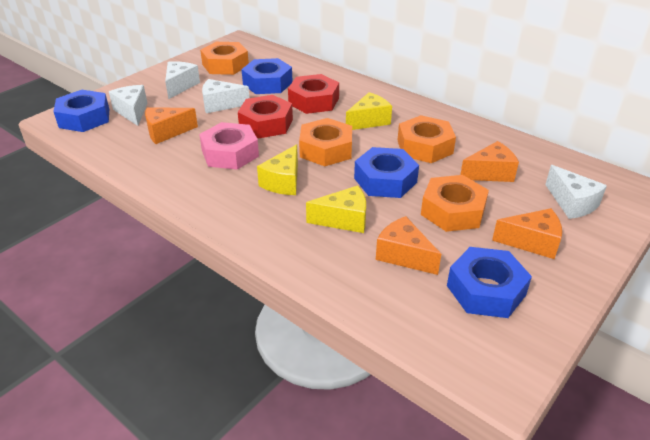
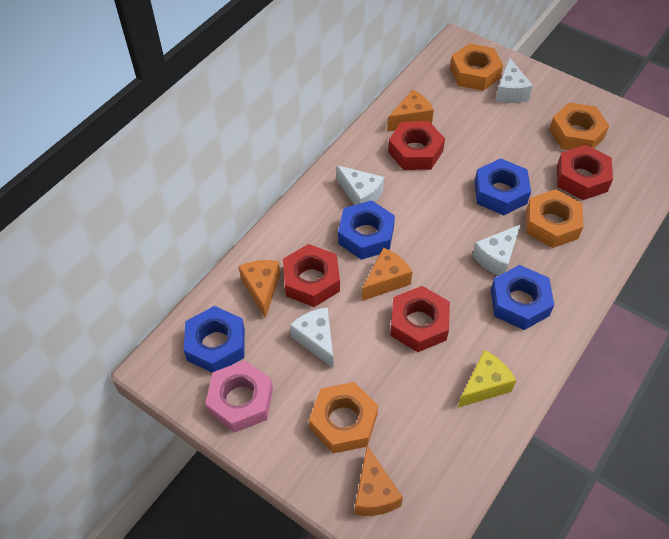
red nut: 2 -> 4
yellow cheese: 3 -> 1

